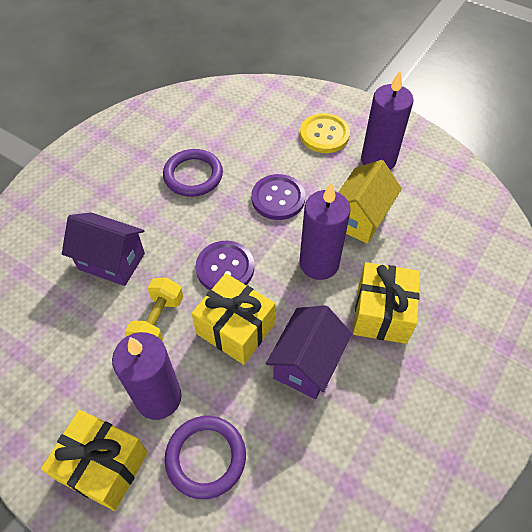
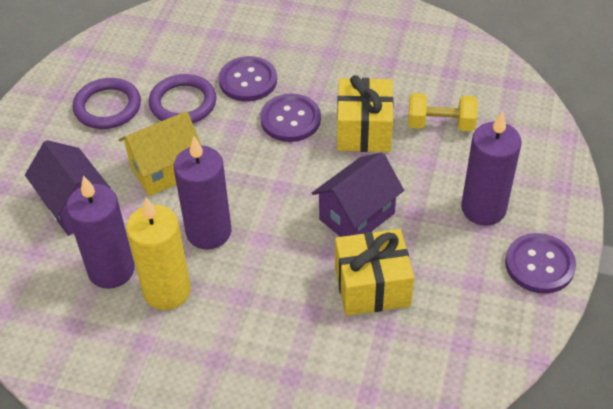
purple button: 2 -> 3
yellow button: 1 -> 0
yellow candle: 0 -> 1
yellow gift: 3 -> 2

